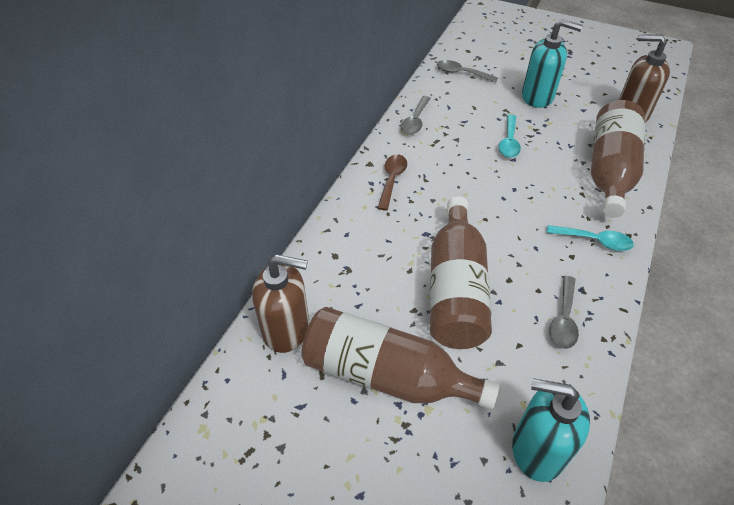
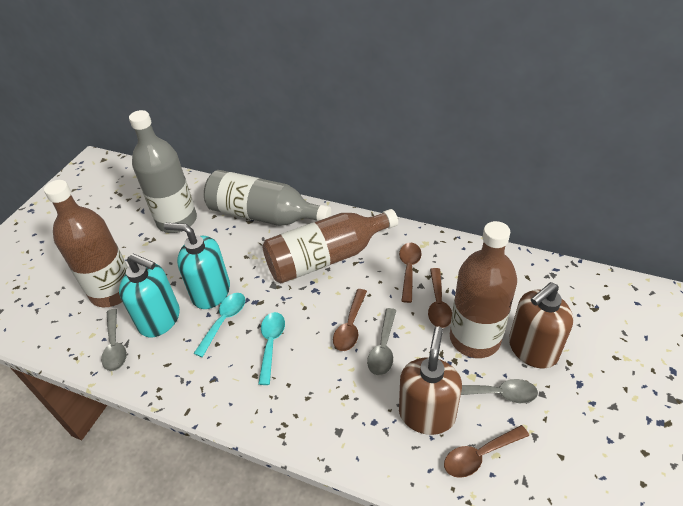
brown spoon: 1 -> 4
grey bottle: 0 -> 2

